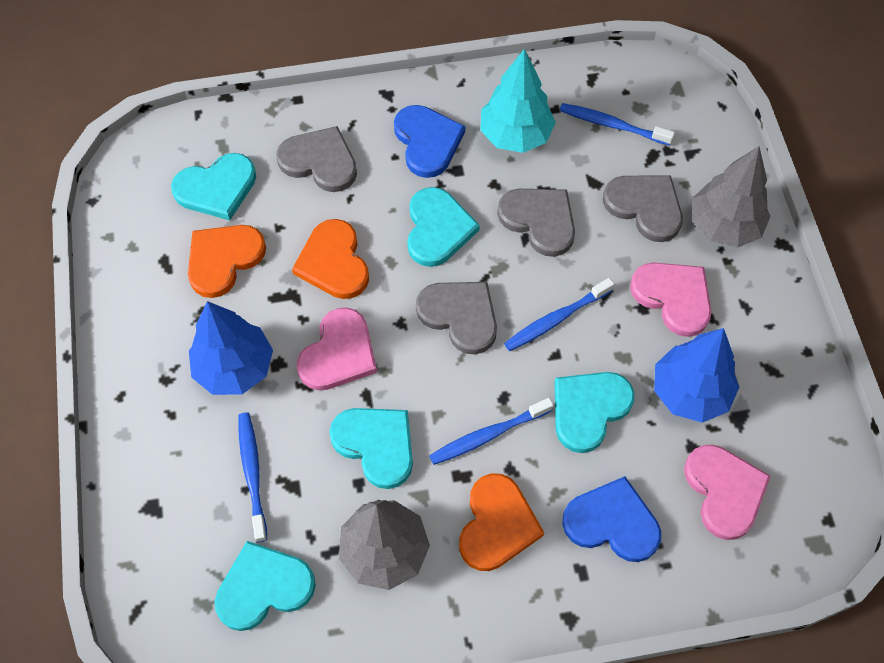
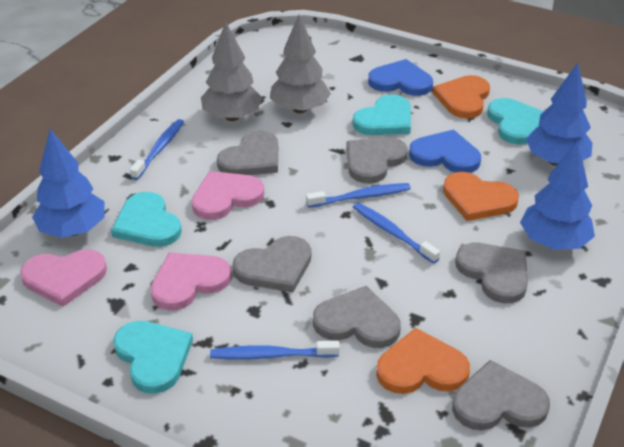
blue tree: 2 -> 3
grey heart: 4 -> 6
turquoise heart: 5 -> 4
turquoise tree: 1 -> 0

